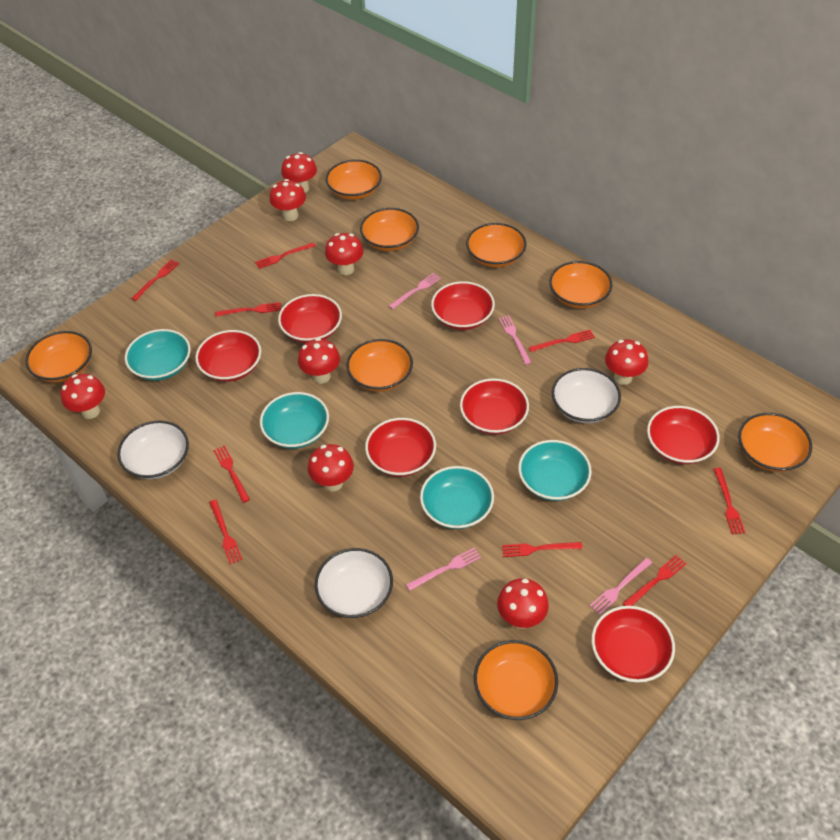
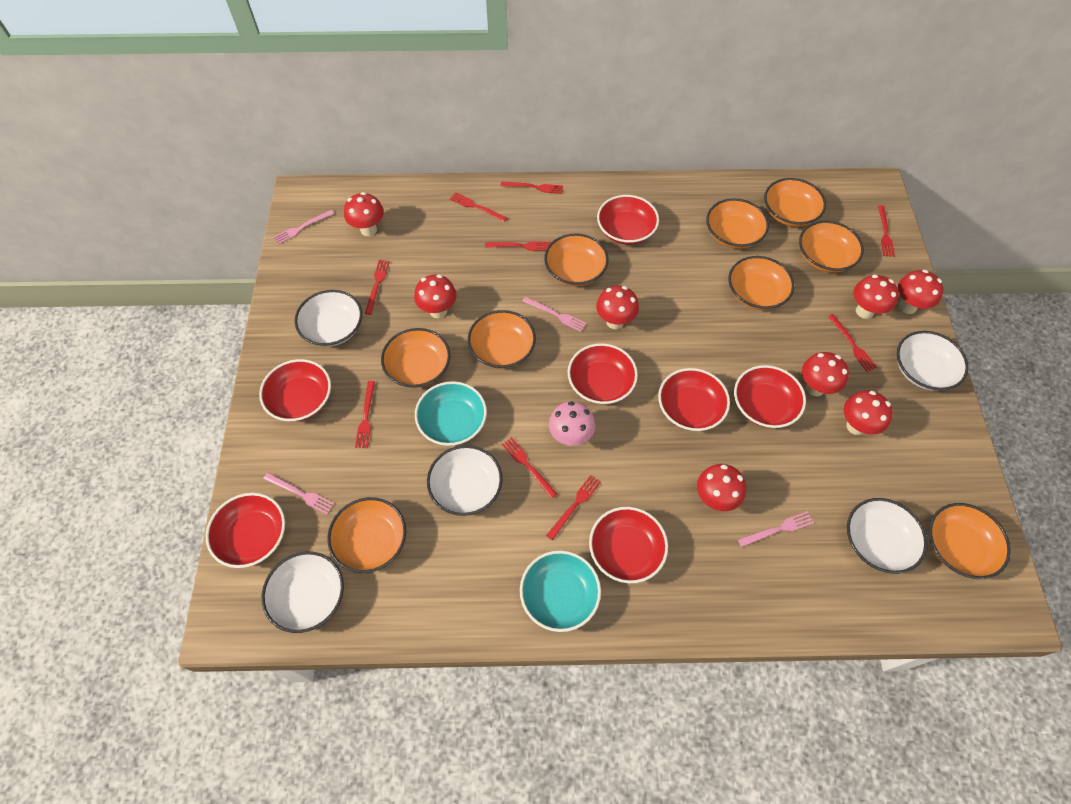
orange bowl: 8 -> 9
pink mushroom: 0 -> 1
turquoise bowl: 4 -> 2
white bowl: 3 -> 5

